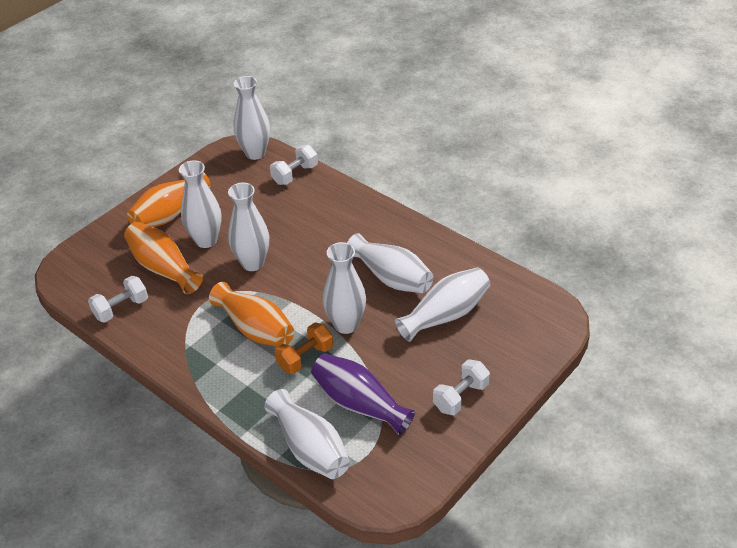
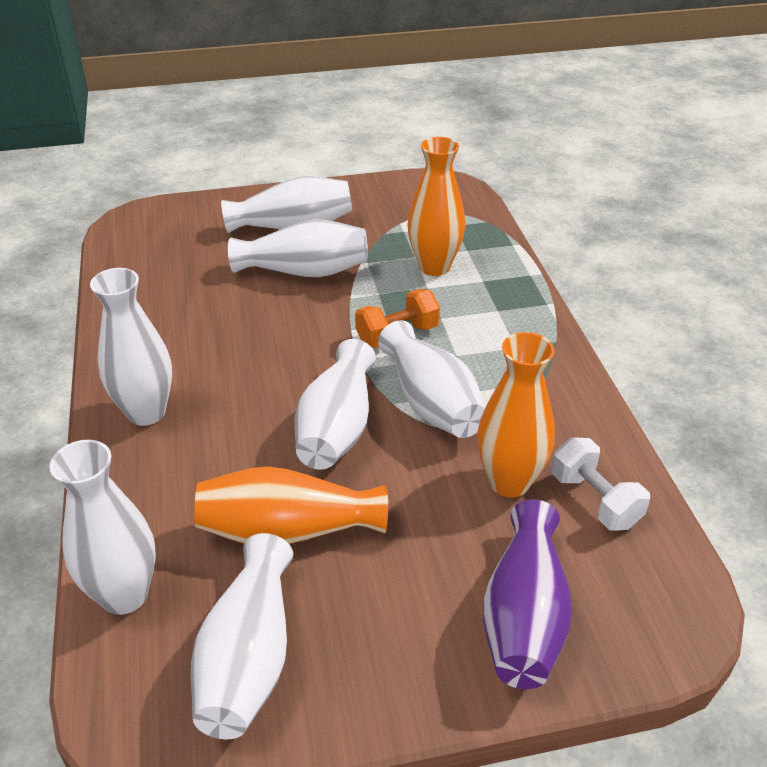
white dumbbell: 3 -> 1

